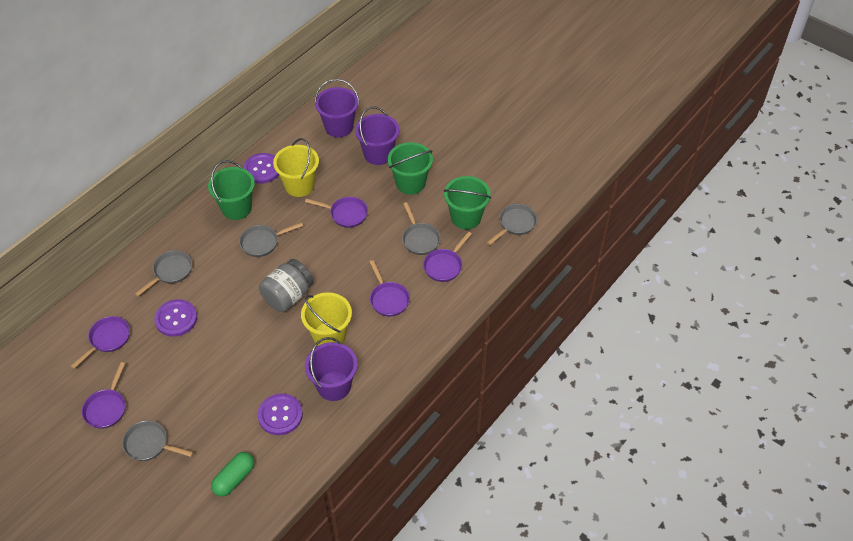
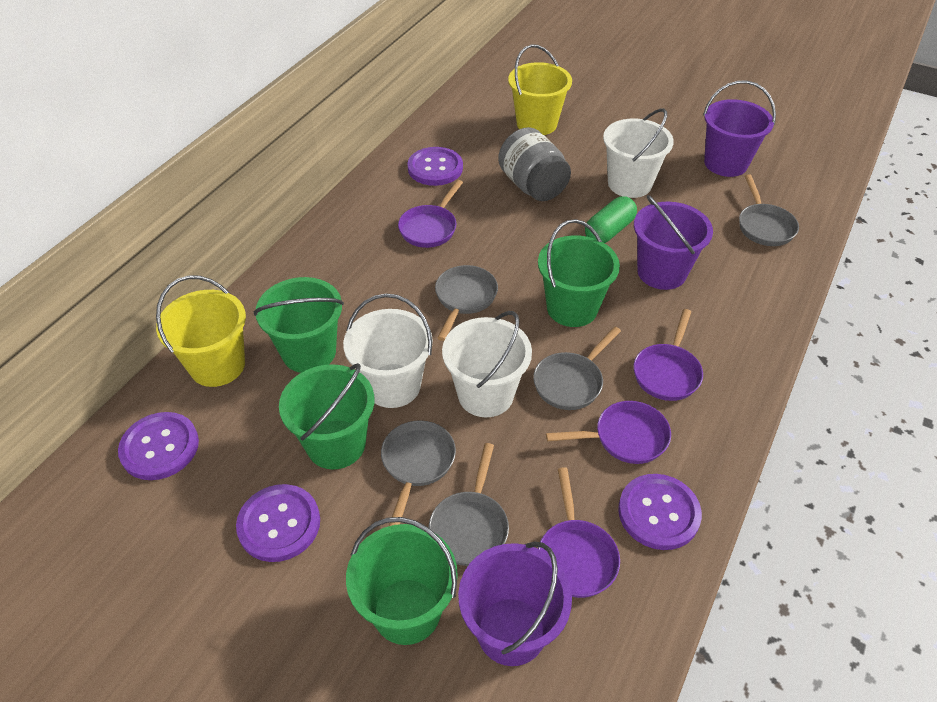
green bucket: 3 -> 4
purple button: 3 -> 4
purple pan: 5 -> 4
white bucket: 0 -> 3

